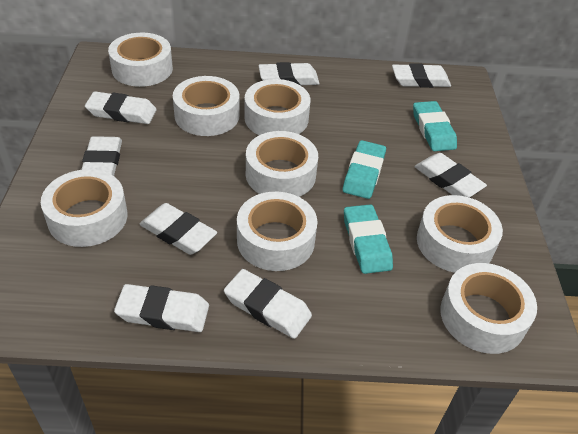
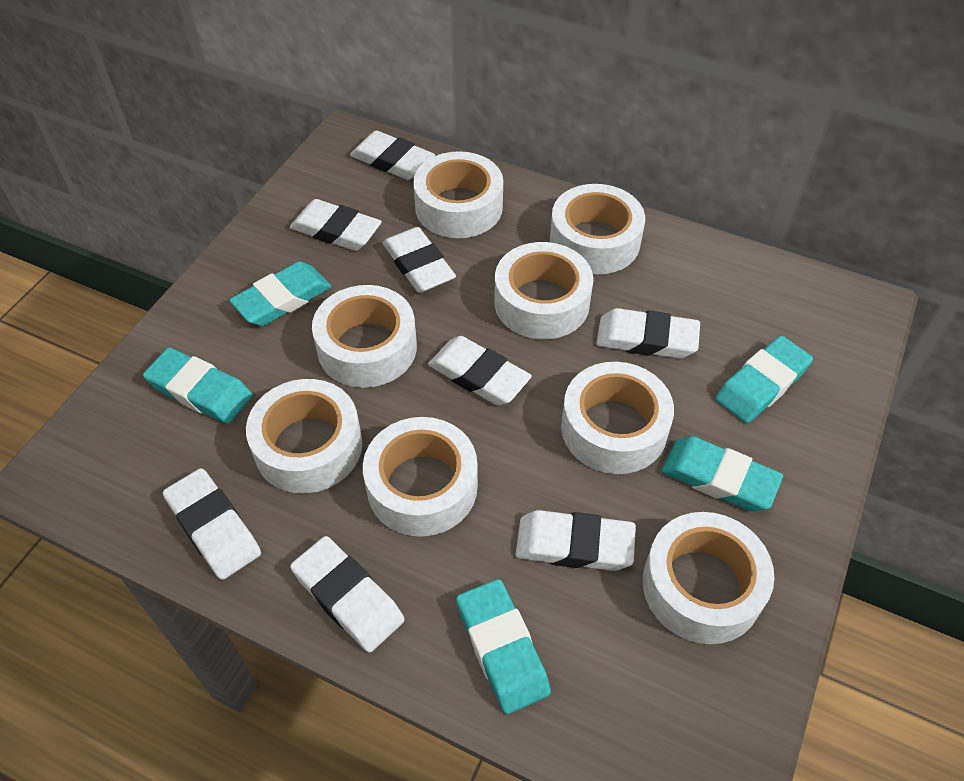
turquoise eraser: 3 -> 5

